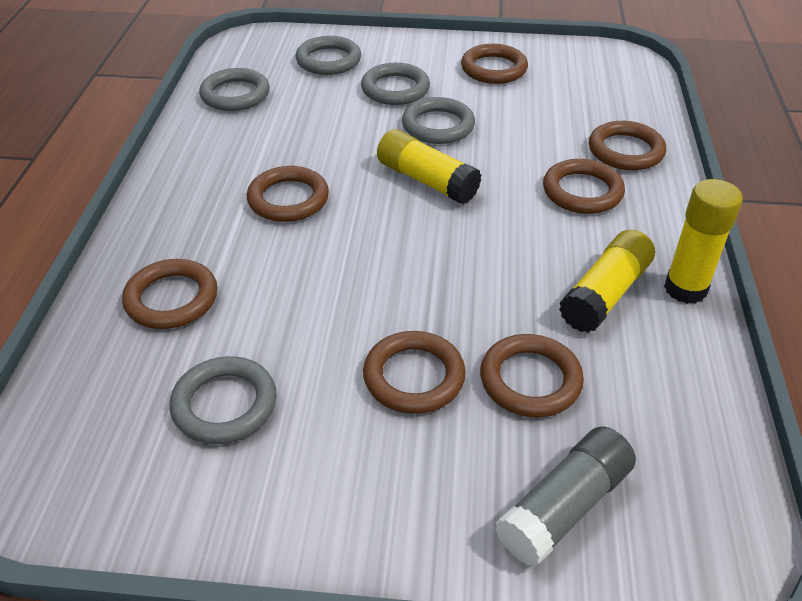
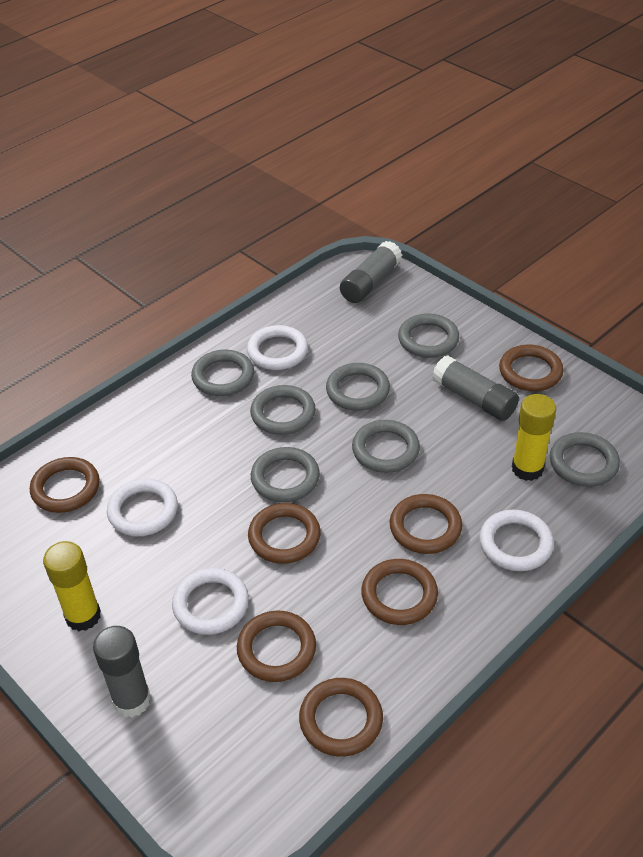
grey glue stick: 1 -> 3
grey ring: 5 -> 7
white ring: 0 -> 4
yellow glue stick: 3 -> 2

